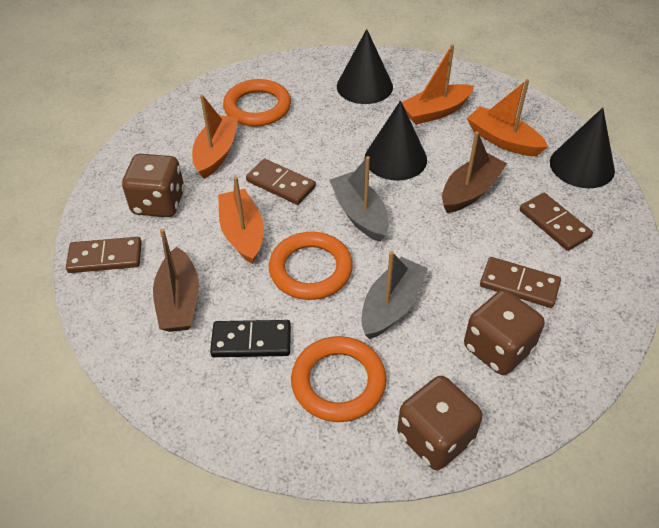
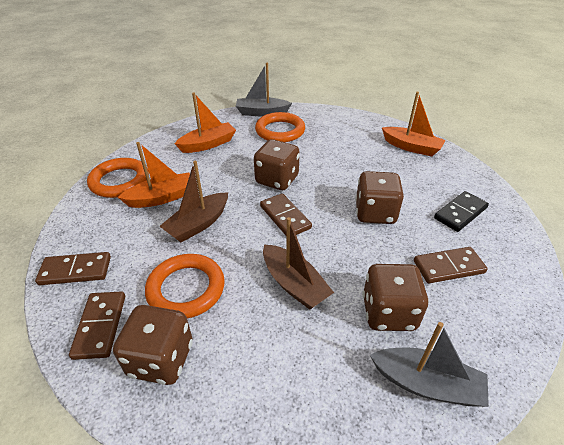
black cone: 3 -> 0
brown dice: 3 -> 4
orange boat: 4 -> 3

